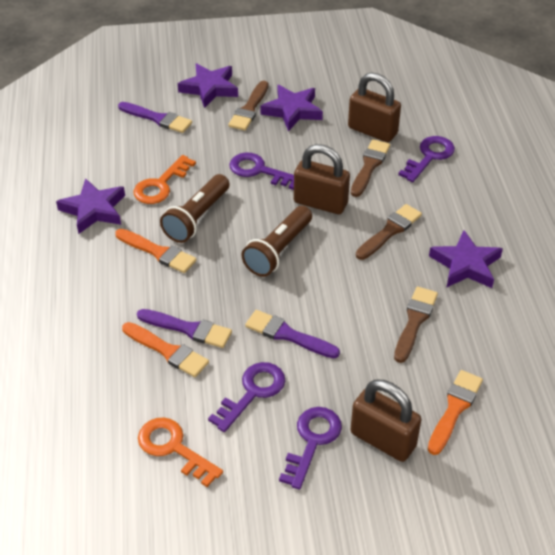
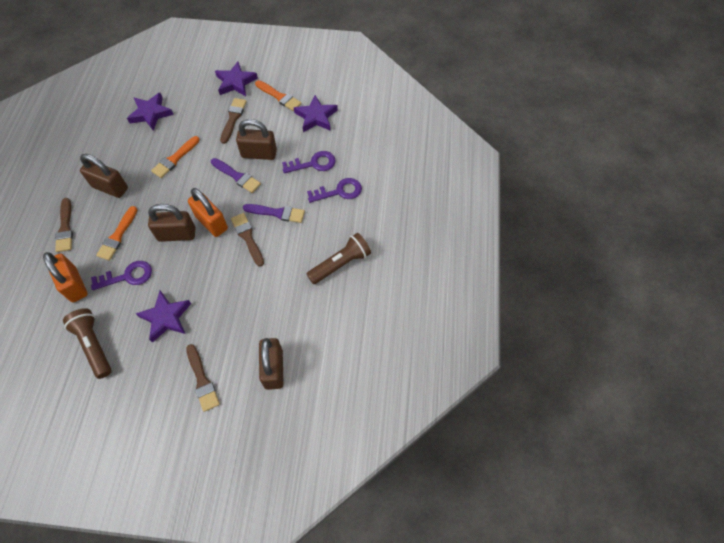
brown padlock: 3 -> 4
orange key: 2 -> 0
orange padlock: 0 -> 2
purple brush: 3 -> 2
purple key: 4 -> 3

